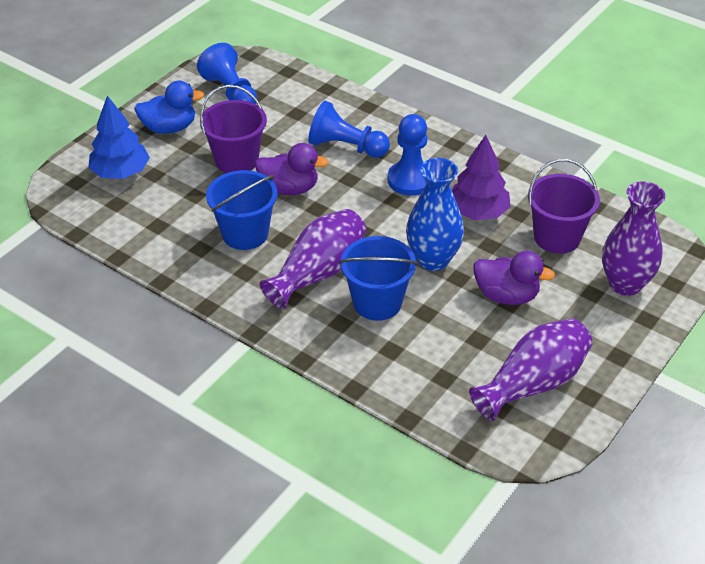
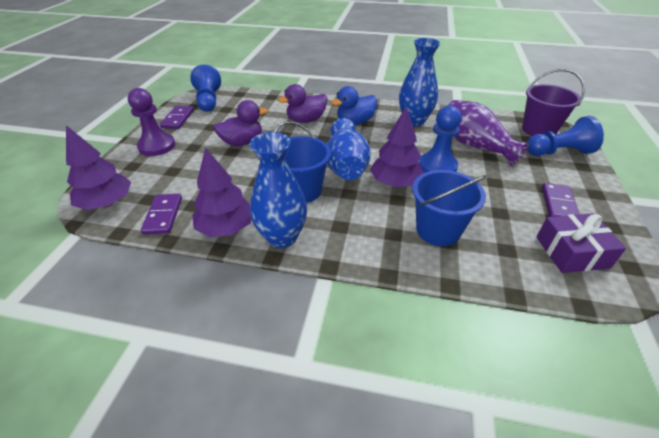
blue tree: 1 -> 0
blue vase: 1 -> 3
purple bucket: 2 -> 1
purple domino: 0 -> 3
purple gift: 0 -> 1
purple pawn: 0 -> 1
purple tree: 1 -> 3
purple vase: 3 -> 1

